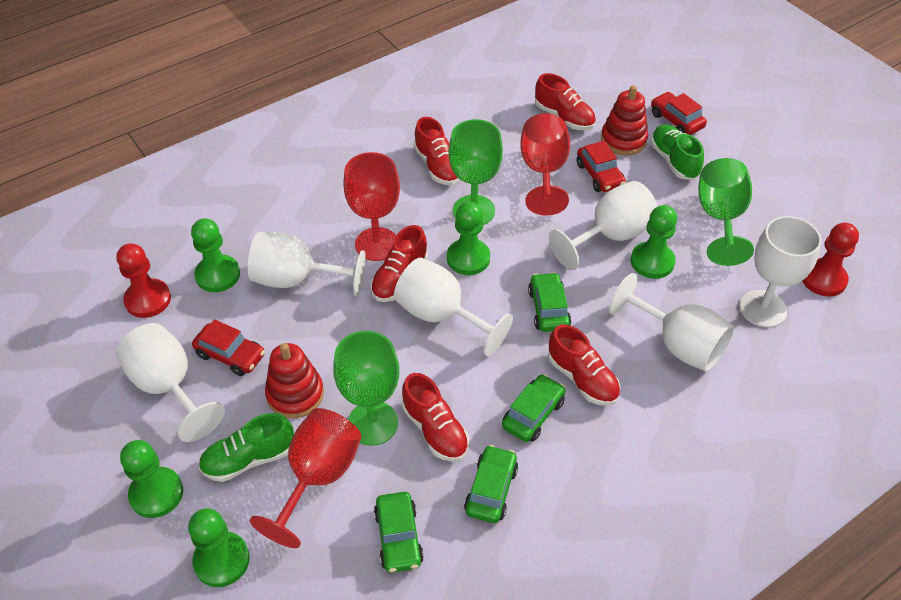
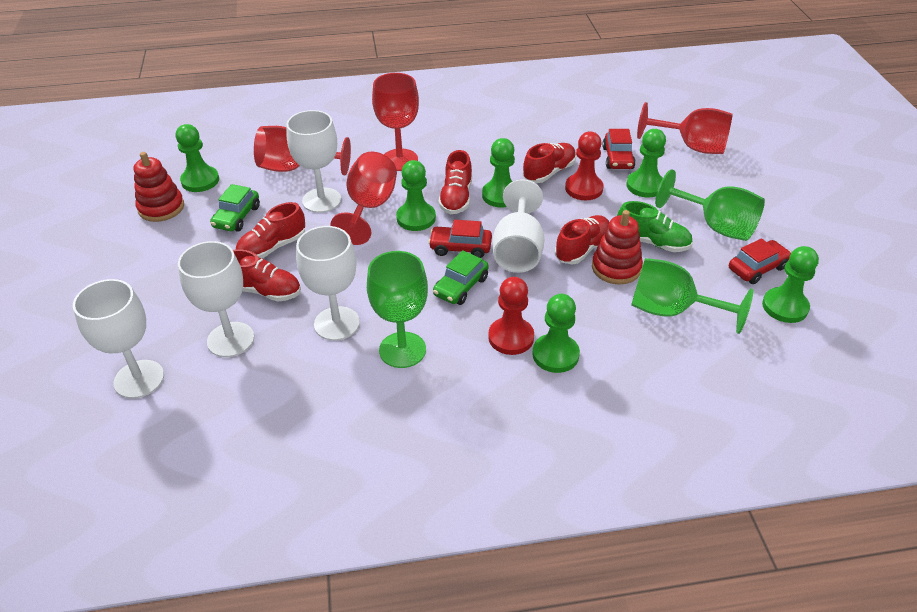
green car: 4 -> 2
green pawn: 5 -> 6
green shoe: 2 -> 1
red goblet: 3 -> 4
white goblet: 6 -> 5

